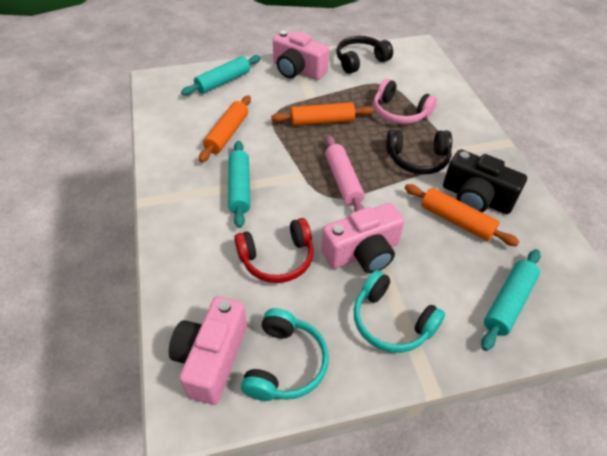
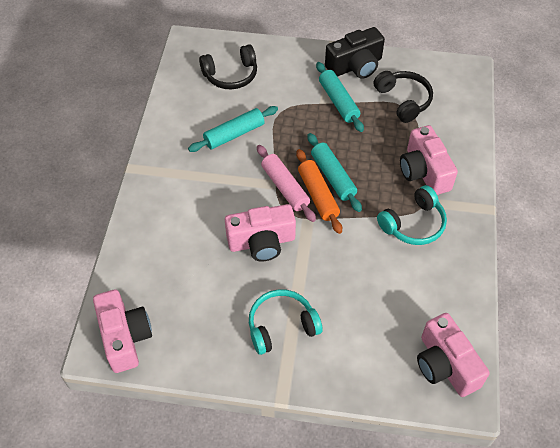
orange rolling pin: 3 -> 1
pink camera: 3 -> 4
pink headphones: 1 -> 0
red headphones: 1 -> 0

